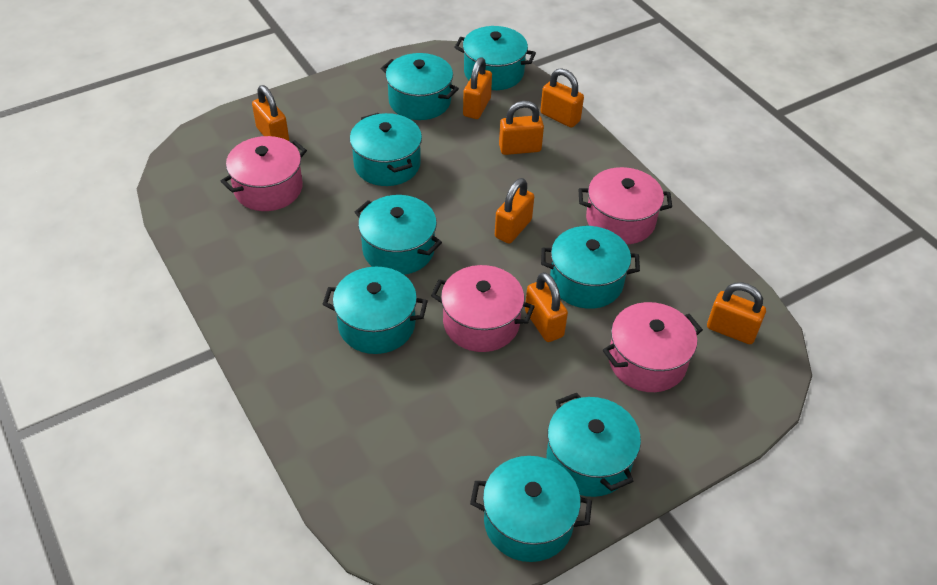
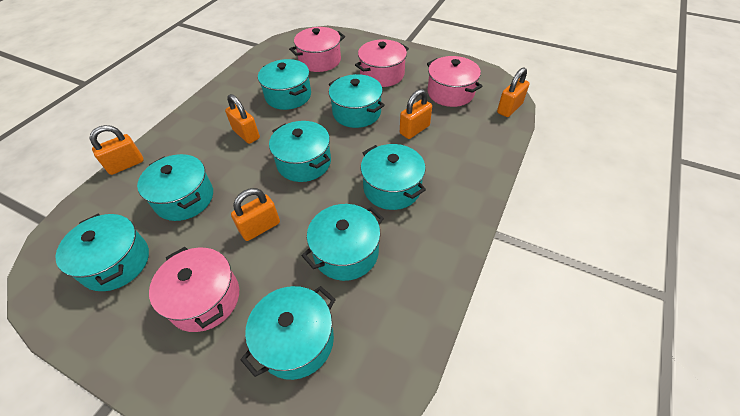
orange padlock: 7 -> 5

